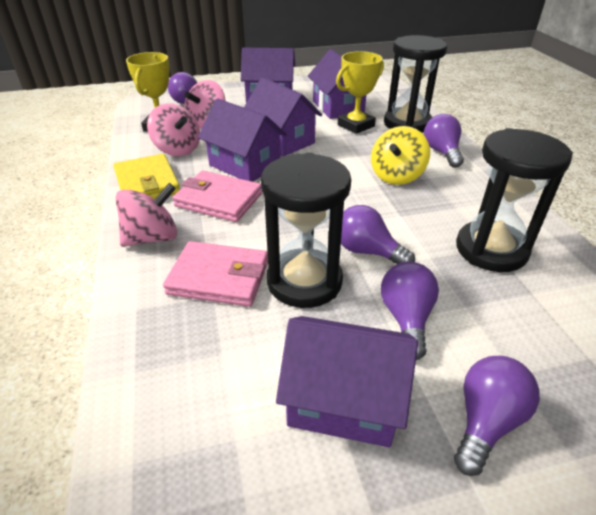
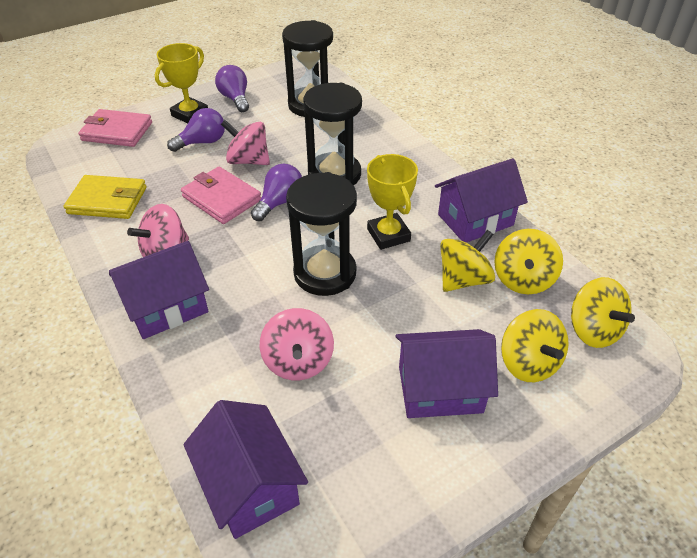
purple house: 5 -> 4
purple light bulb: 5 -> 3
yellow spinning top: 1 -> 4

